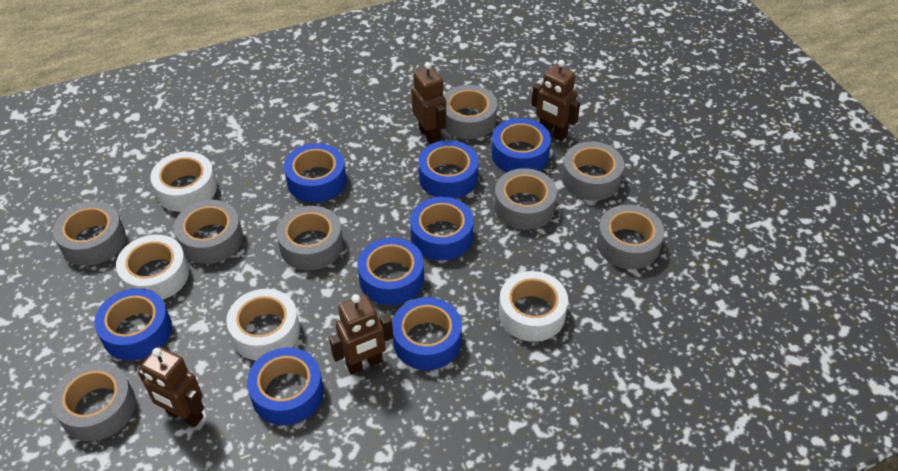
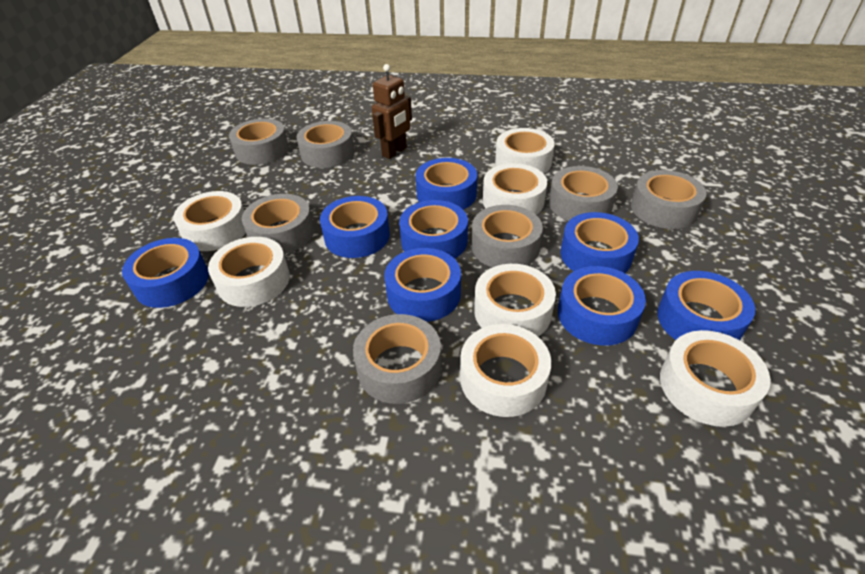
brown robot: 4 -> 1
grey tape: 8 -> 7
white tape: 4 -> 7

